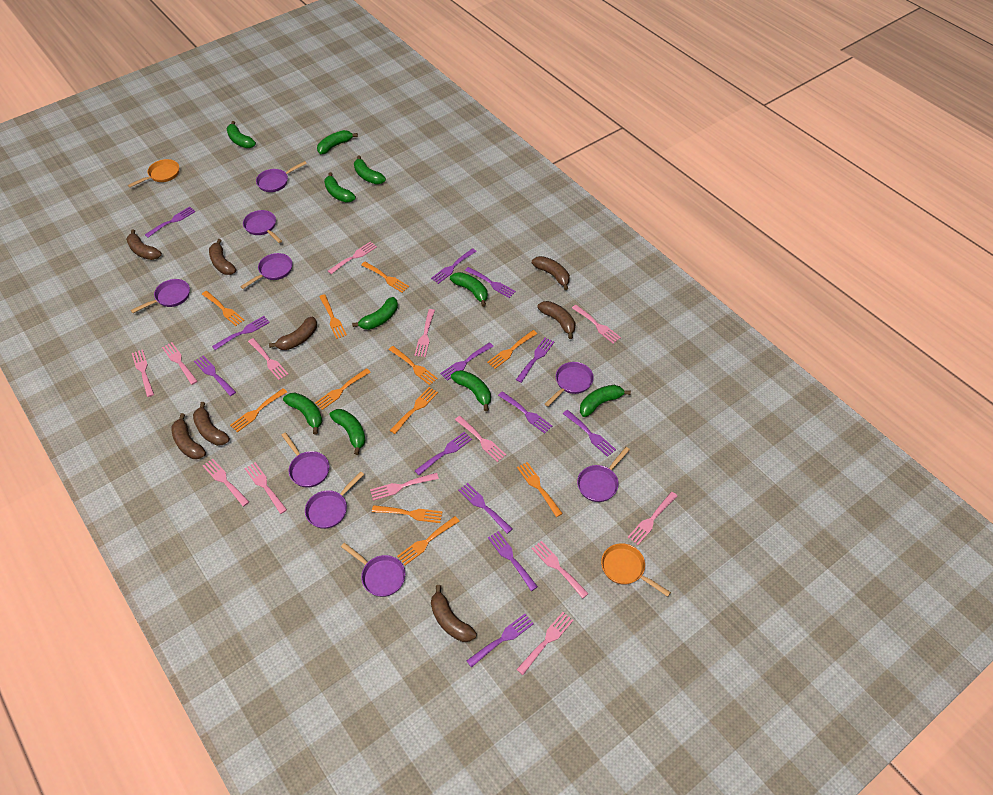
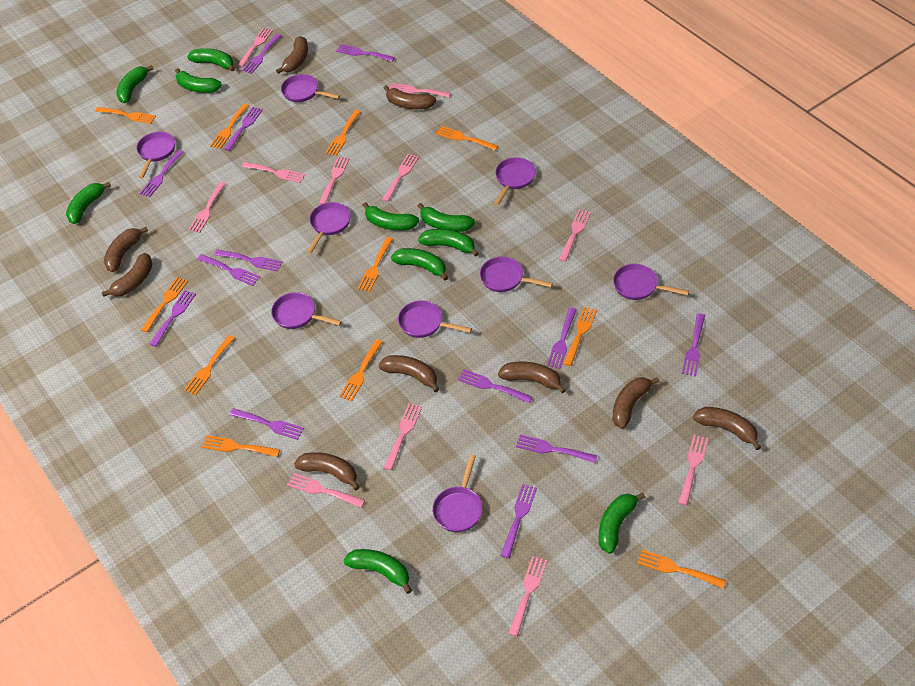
brown banana: 8 -> 9
orange pan: 2 -> 0
pink fork: 13 -> 11

